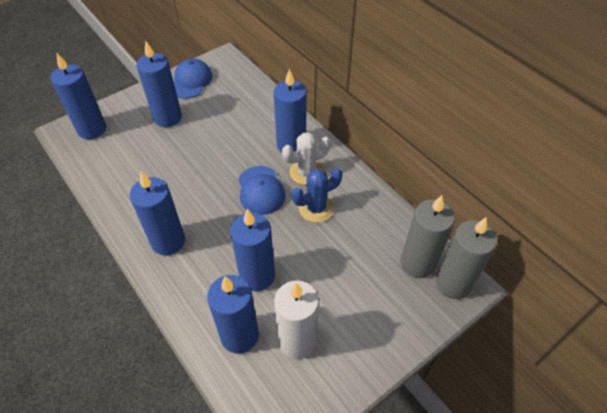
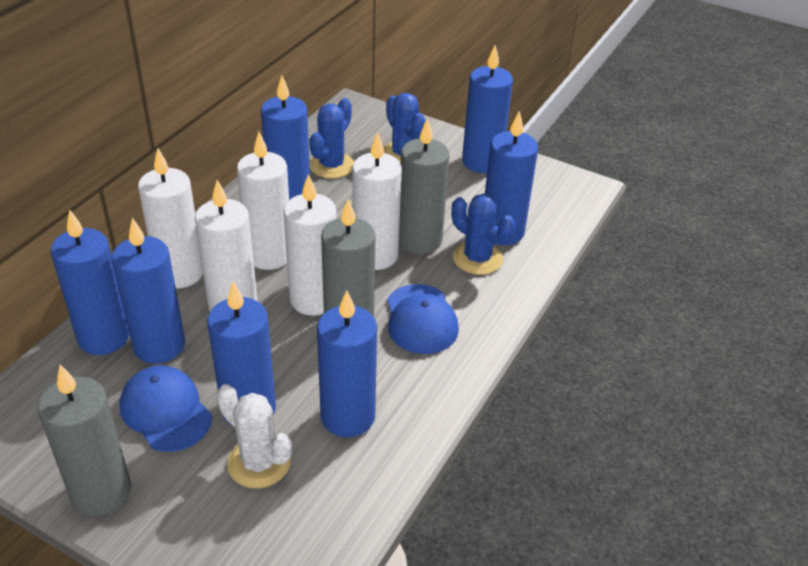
blue cactus: 1 -> 3
blue candle: 6 -> 7
grey candle: 2 -> 3
white candle: 1 -> 5

